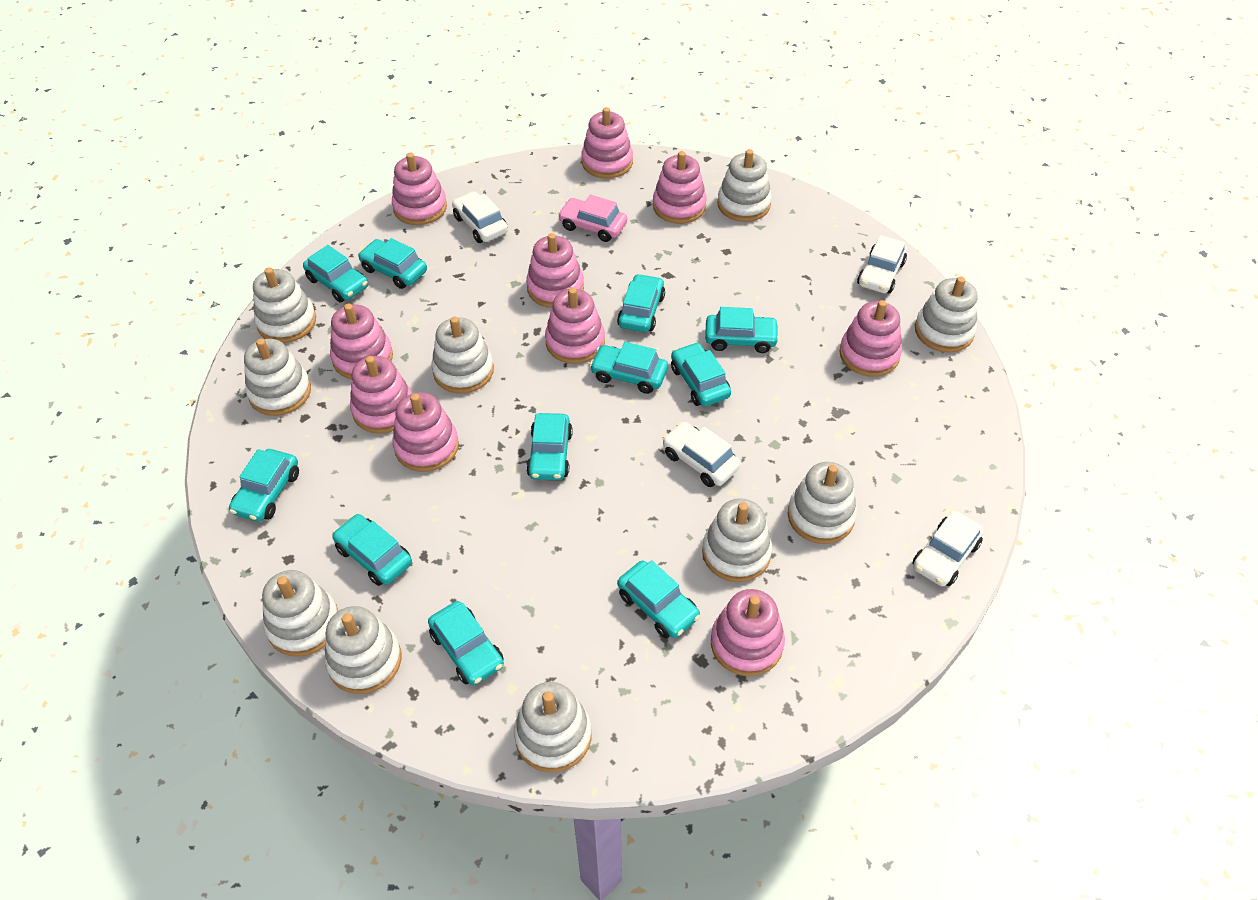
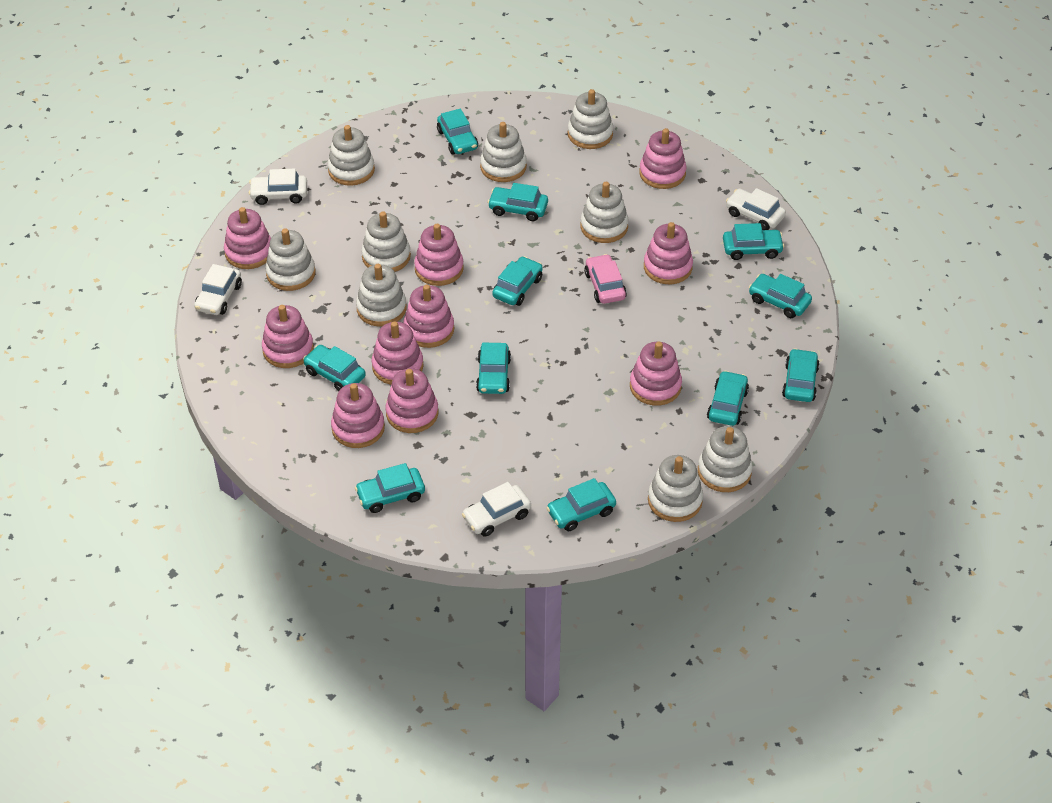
white stacking toy: 10 -> 9

